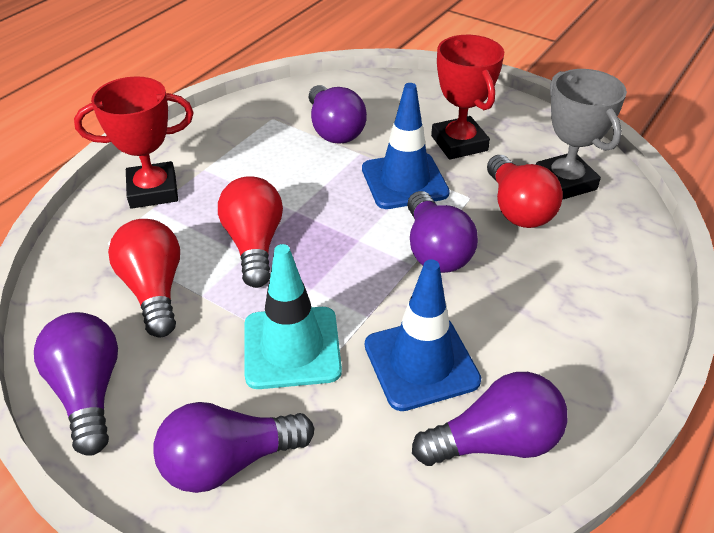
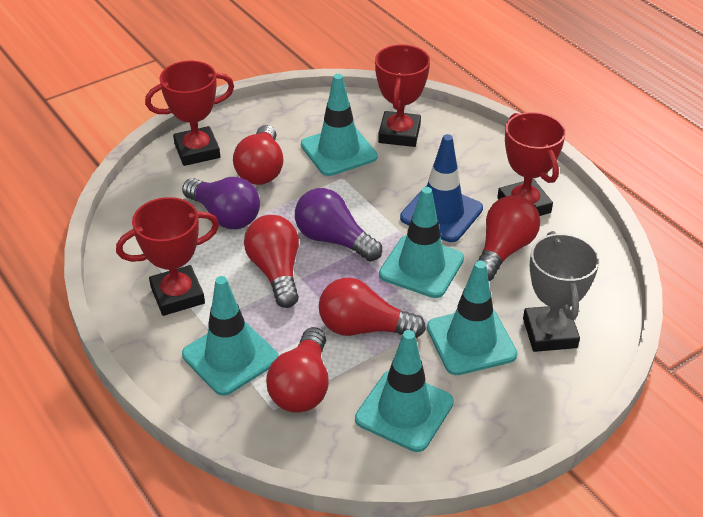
blue traffic cone: 2 -> 1
purple light bulb: 5 -> 2
red light bulb: 3 -> 5
red trophy: 2 -> 4
turquoise traffic cone: 1 -> 5

